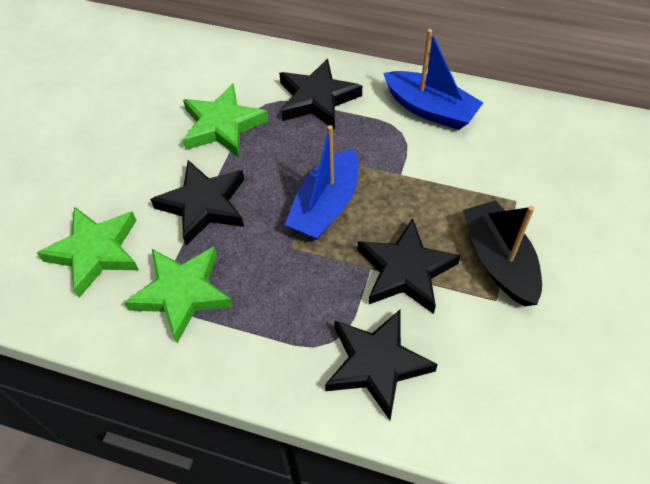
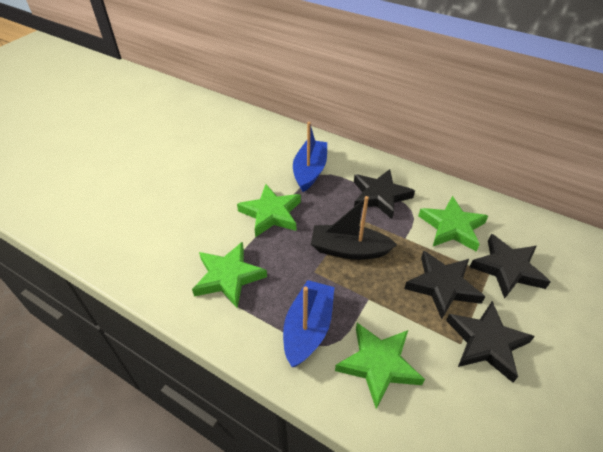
green star: 3 -> 4

